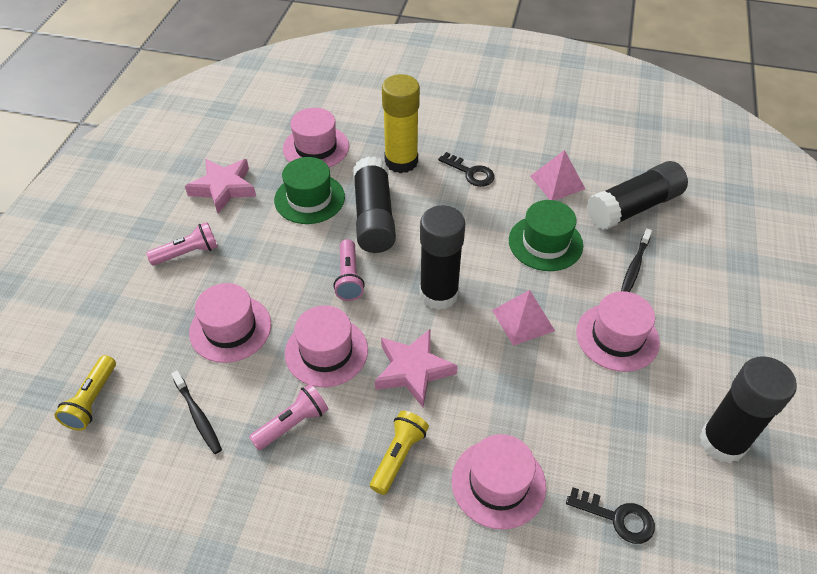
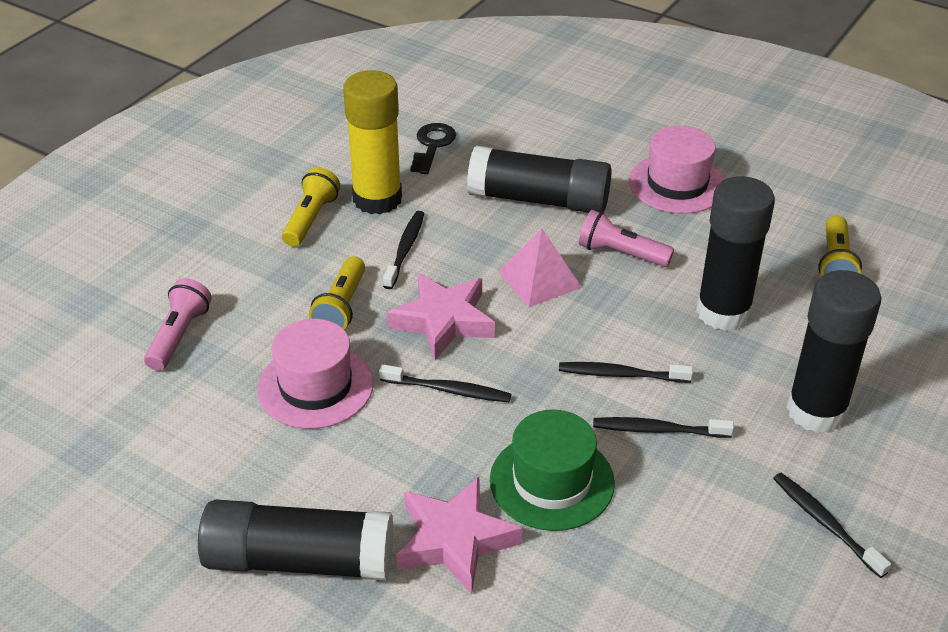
black key: 2 -> 1
black toothbrush: 2 -> 5
green hat: 2 -> 1
pink flashlight: 3 -> 2
pink hat: 5 -> 2
pink pyramid: 2 -> 1
yellow flashlight: 2 -> 3

